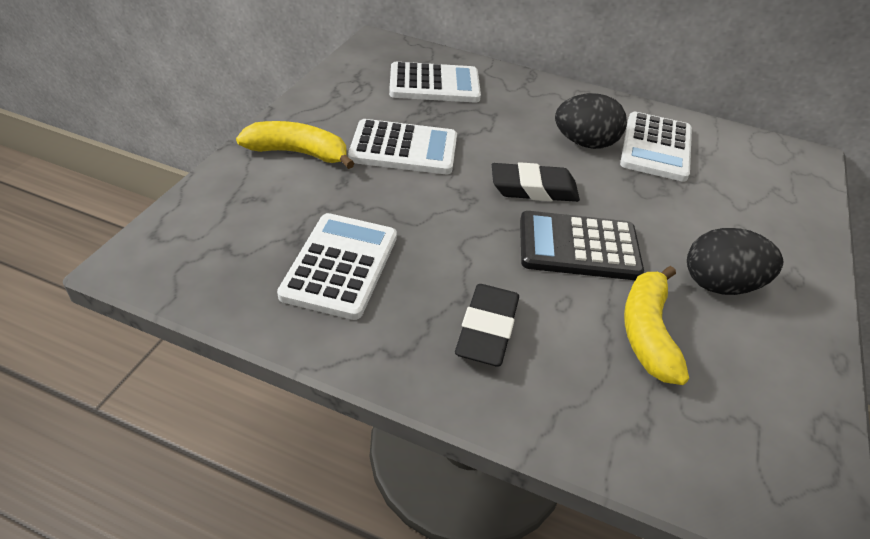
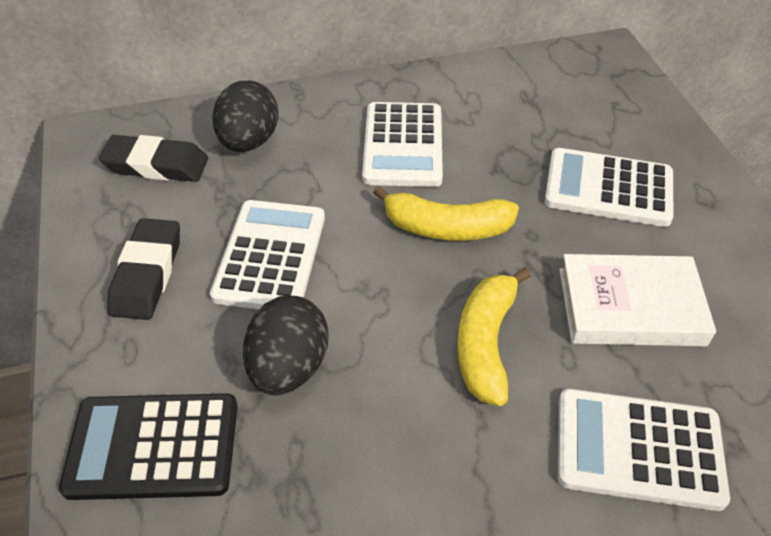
white book: 0 -> 1

